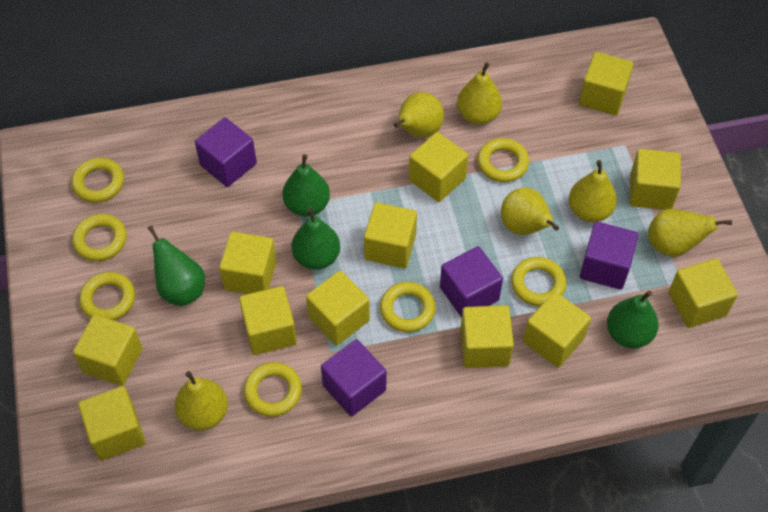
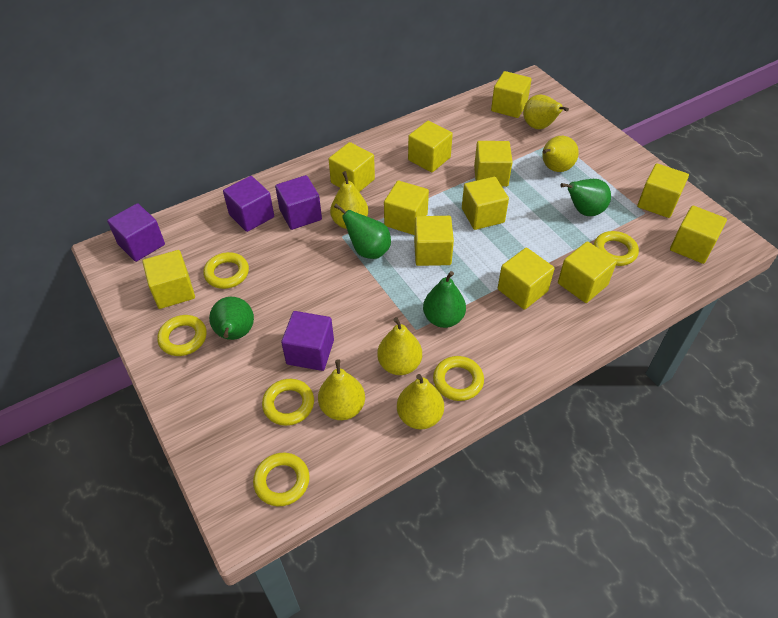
yellow ring: 7 -> 6

